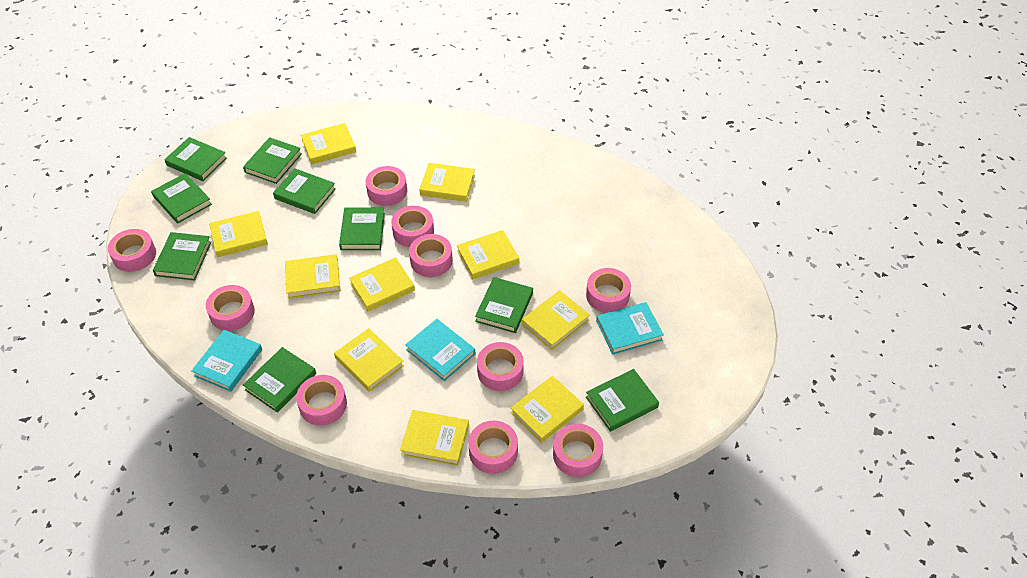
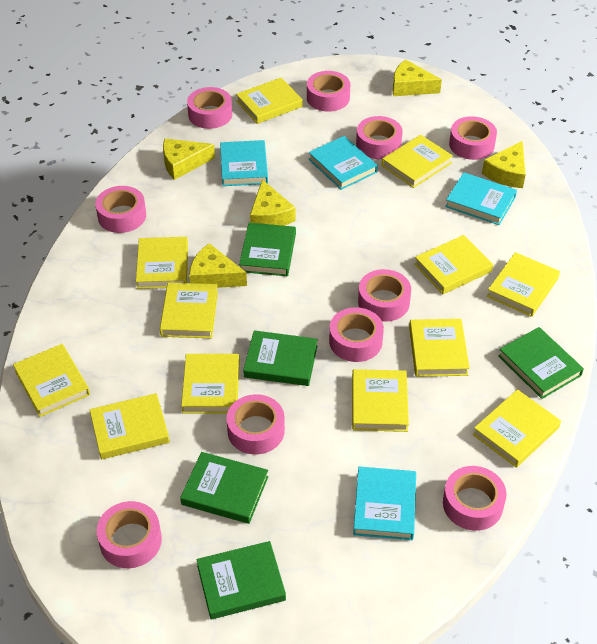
green book: 9 -> 5
turquoise book: 3 -> 4
yellow book: 10 -> 12
yellow cheese: 0 -> 5

